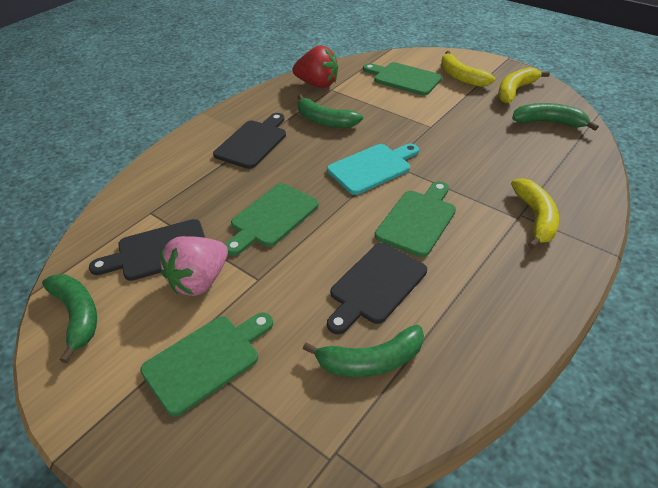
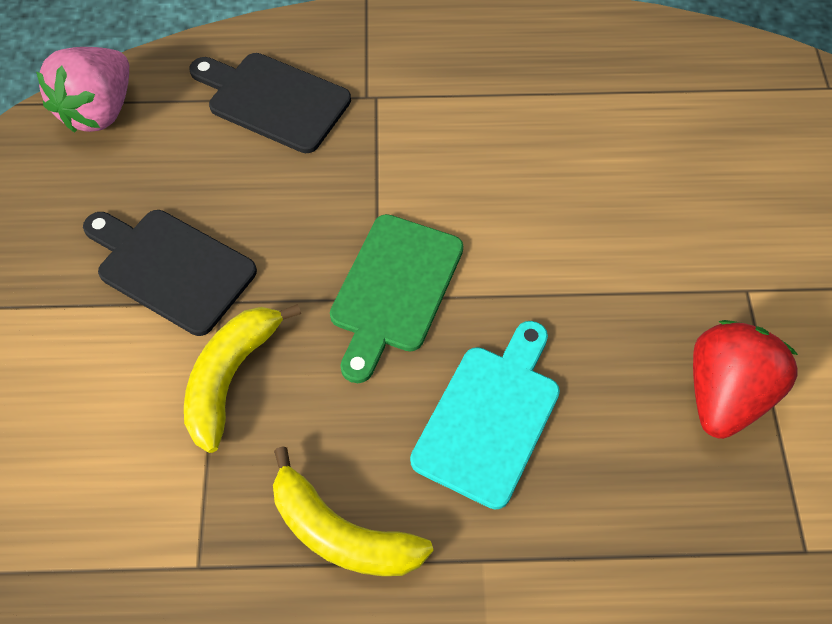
black cutting board: 3 -> 2
green banana: 4 -> 0
green cutting board: 4 -> 1
yellow banana: 3 -> 2

